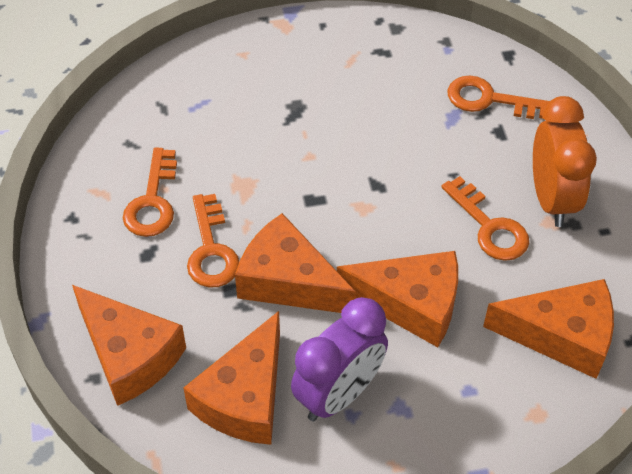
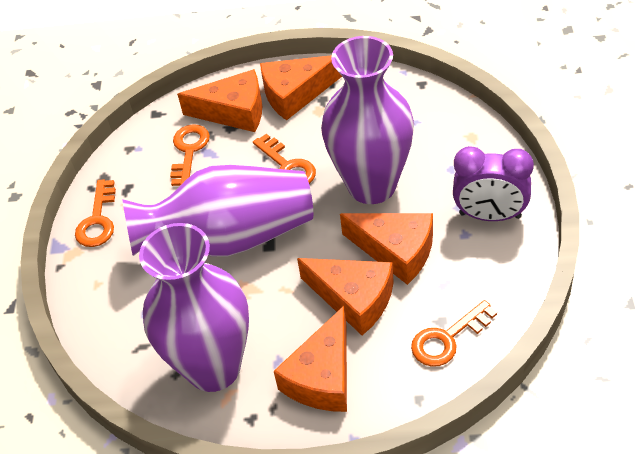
orange clock: 1 -> 0
purple vase: 0 -> 3

